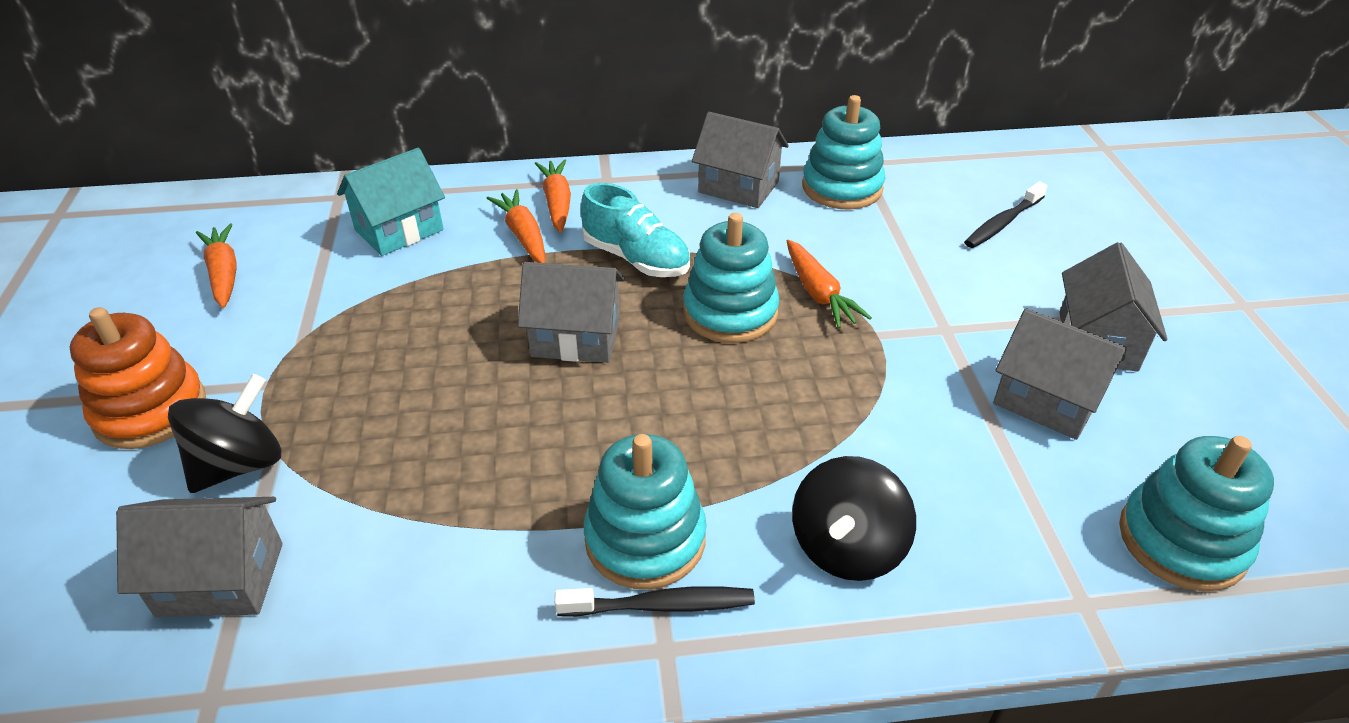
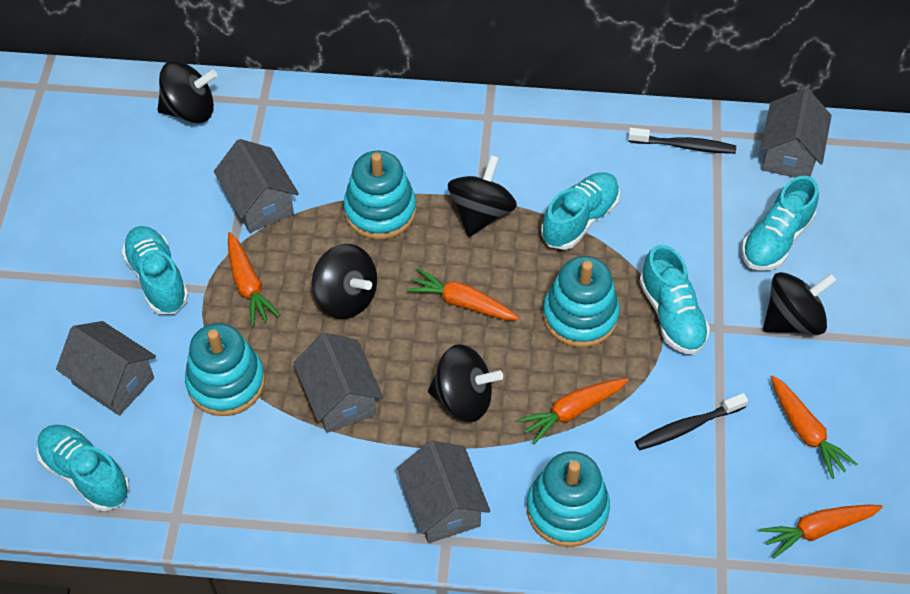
black spinning top: 2 -> 5
orange carrot: 4 -> 5
orange stacking toy: 1 -> 0
turquoise house: 1 -> 0
turquoise shoe: 1 -> 5

